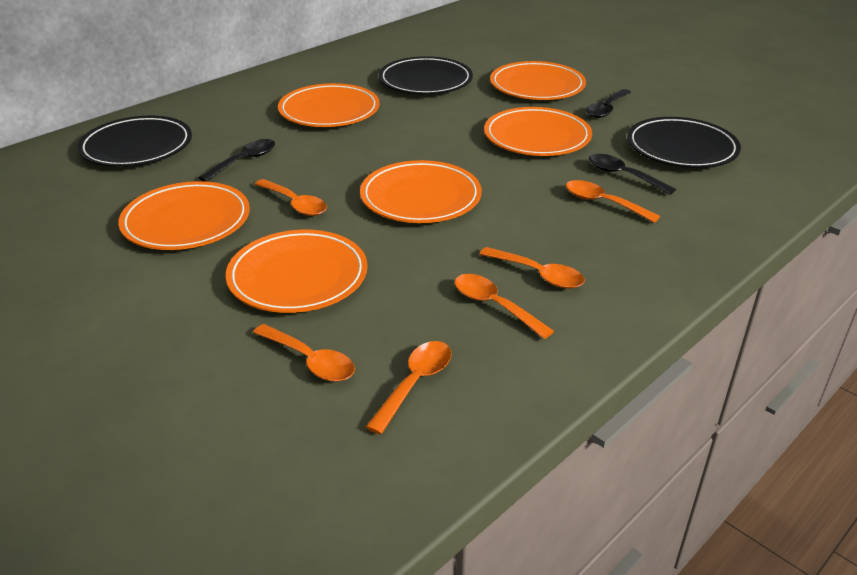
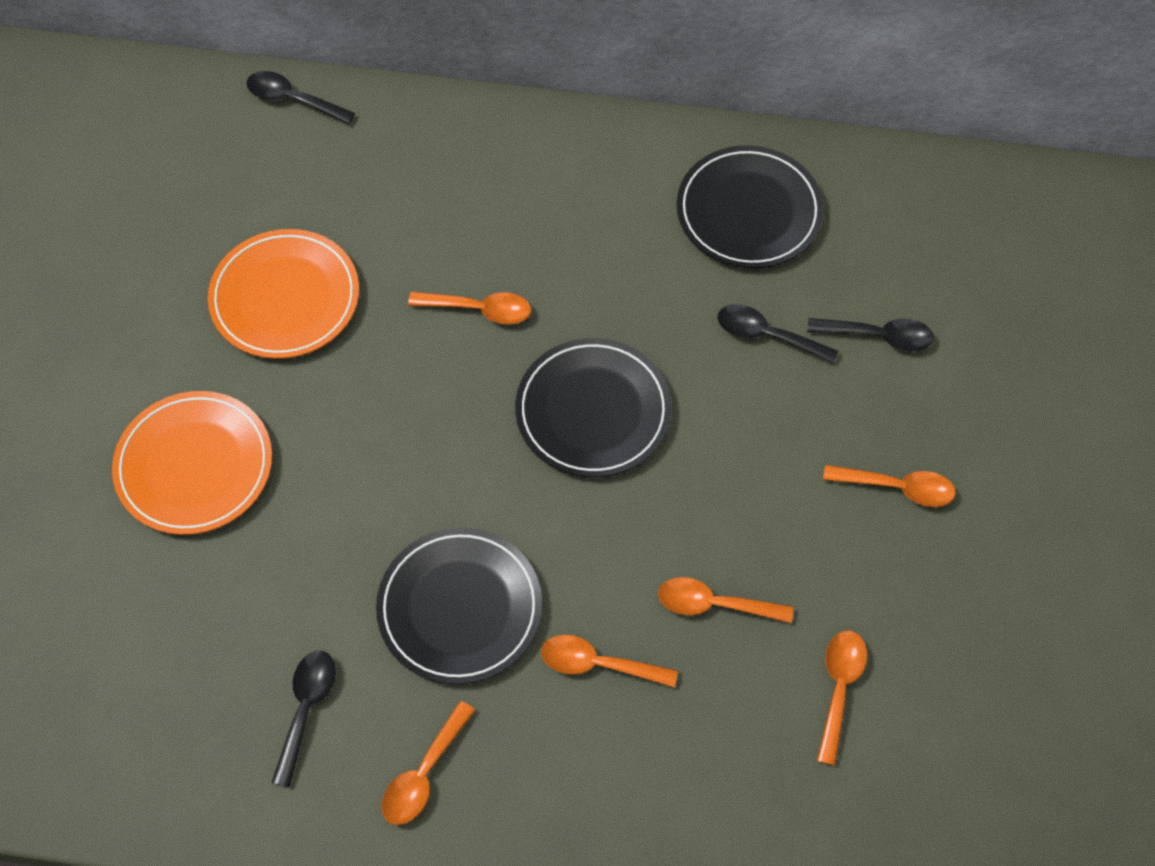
black spoon: 3 -> 4
orange plate: 6 -> 2

